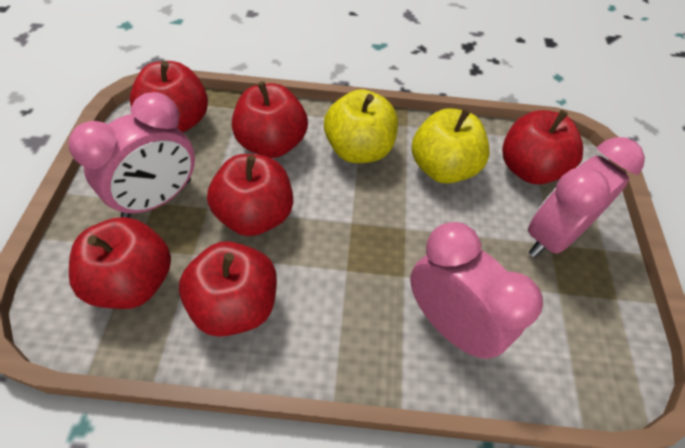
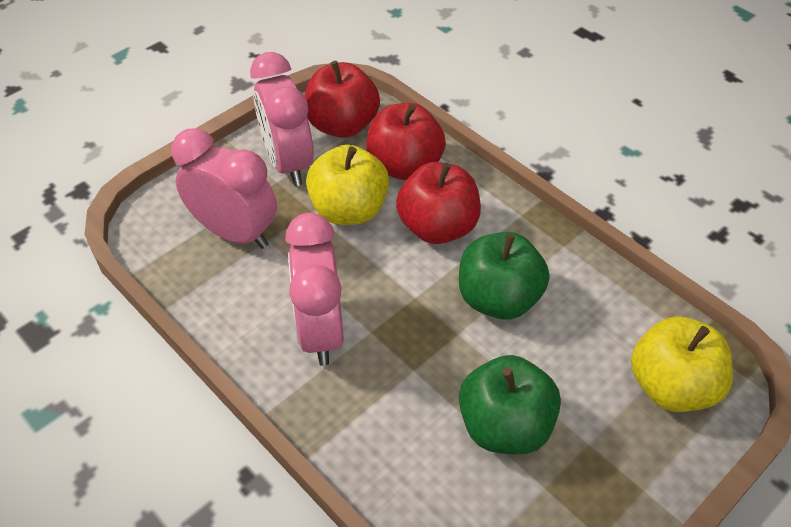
green apple: 0 -> 2
red apple: 6 -> 3

